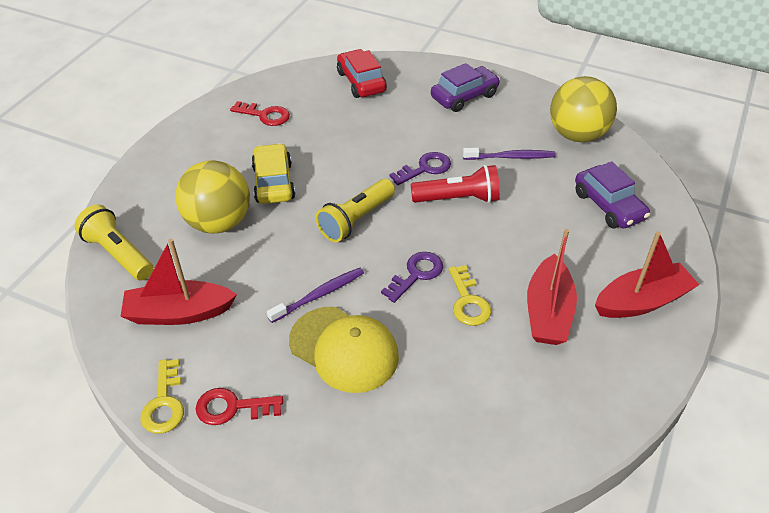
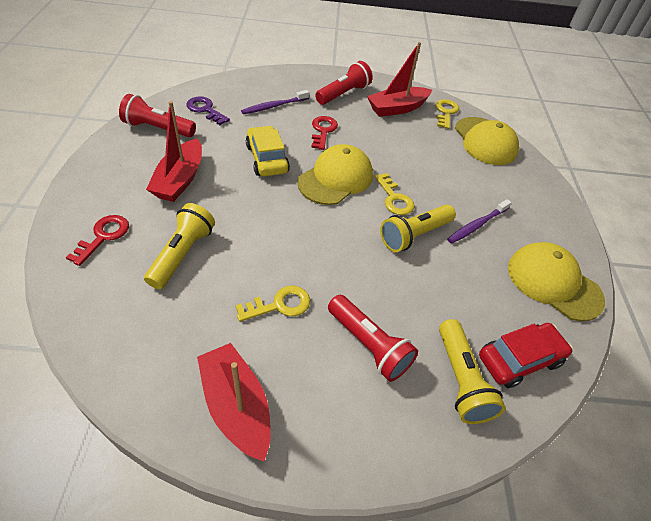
purple car: 2 -> 0
purple key: 2 -> 1
red flashlight: 1 -> 3
yellow ball: 2 -> 0
yellow cap: 1 -> 3
yellow flashlight: 2 -> 3
yellow key: 2 -> 3

